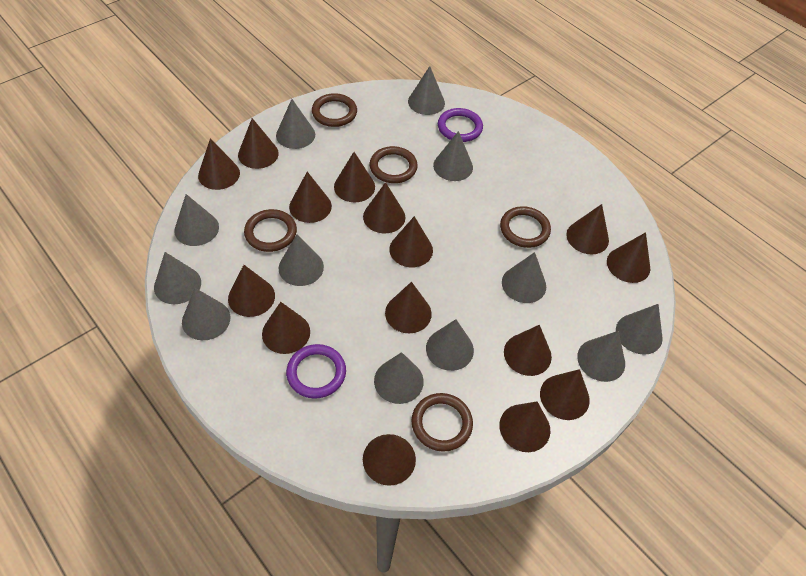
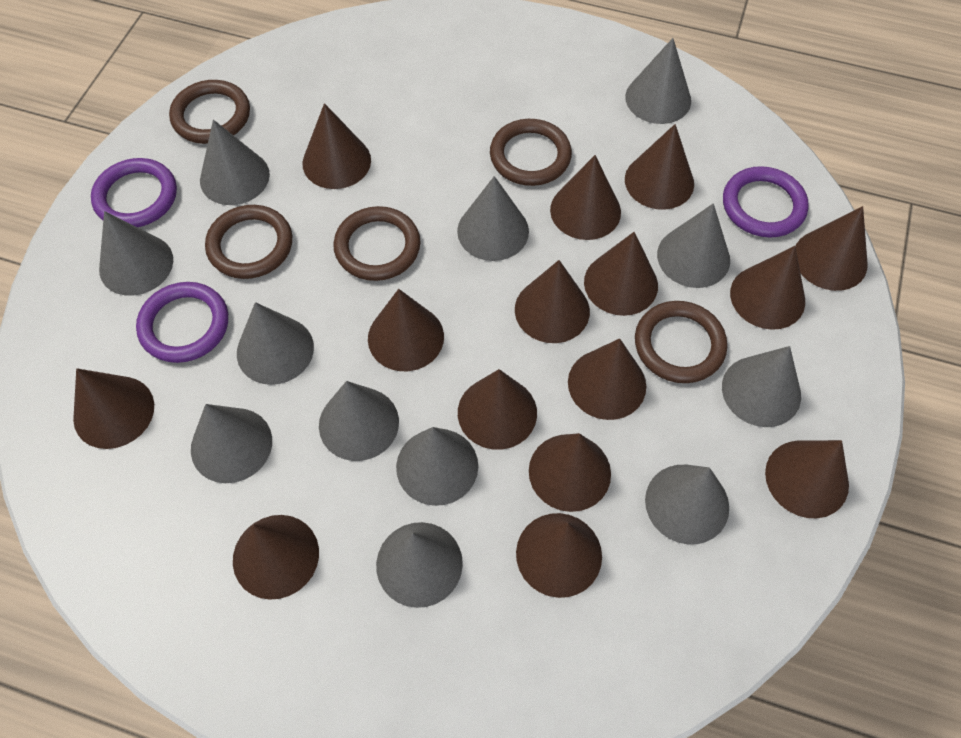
purple ring: 2 -> 3

